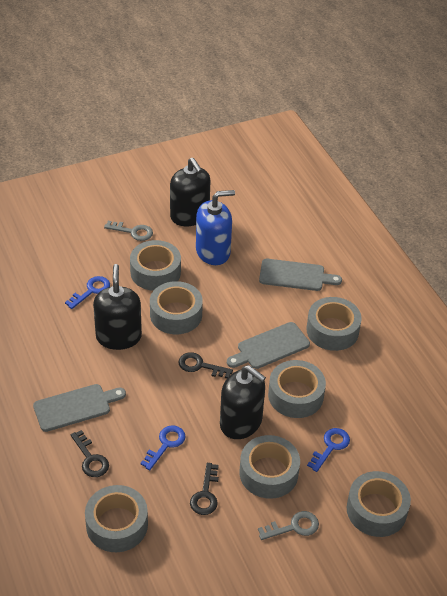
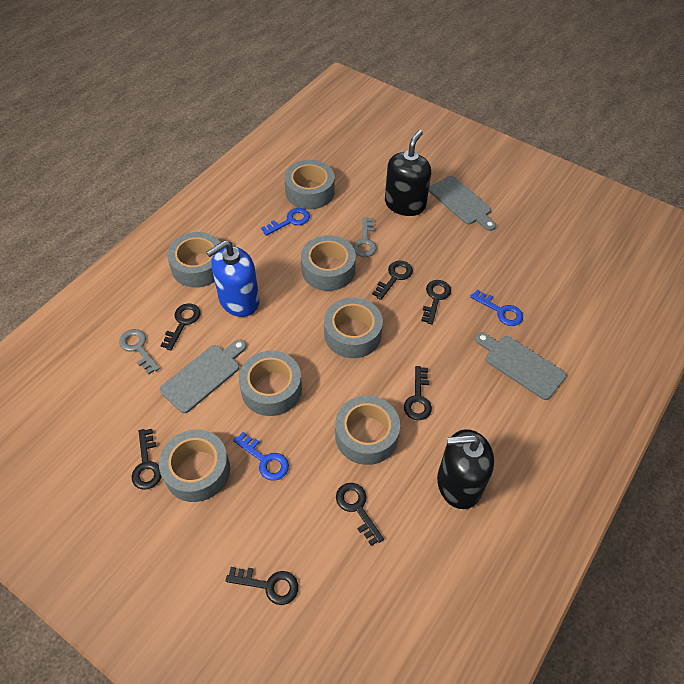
black key: 3 -> 7
black soap dispenser: 3 -> 2

